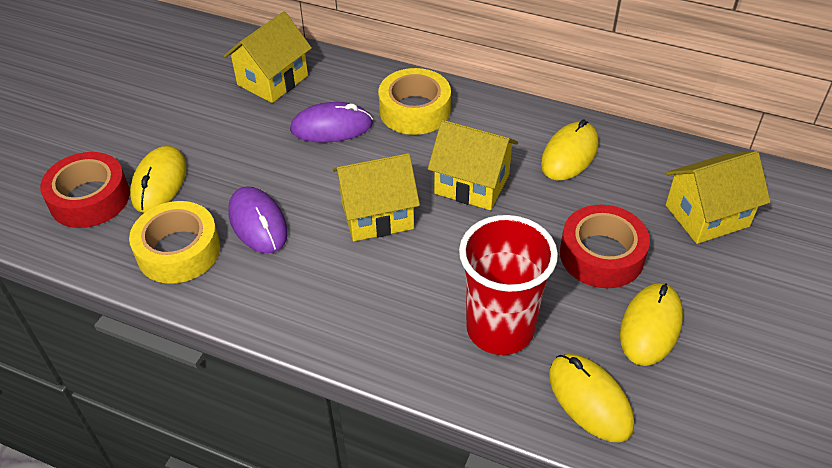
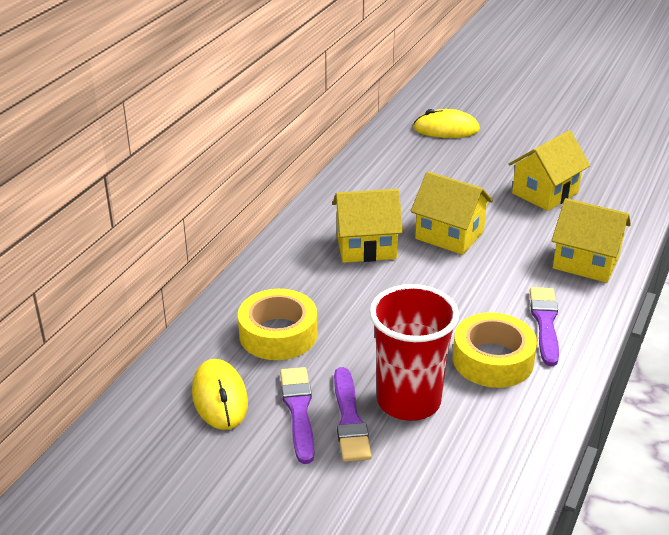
purple brush: 0 -> 3
purple mouse: 2 -> 0
red tape: 2 -> 0
yellow mouse: 4 -> 2

